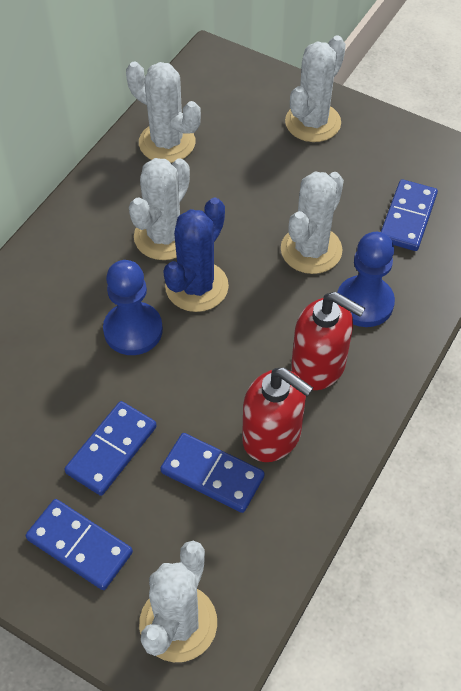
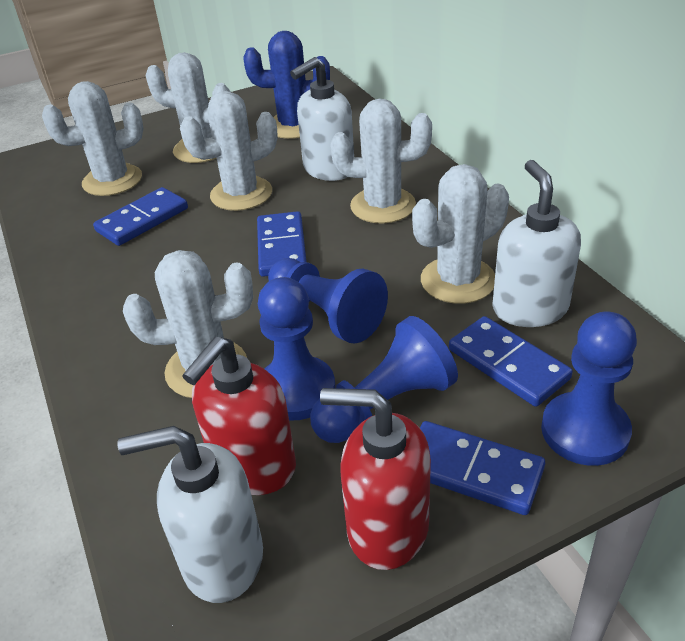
blue pawn: 2 -> 4
white cactus: 5 -> 6
white soap dispenser: 0 -> 3

